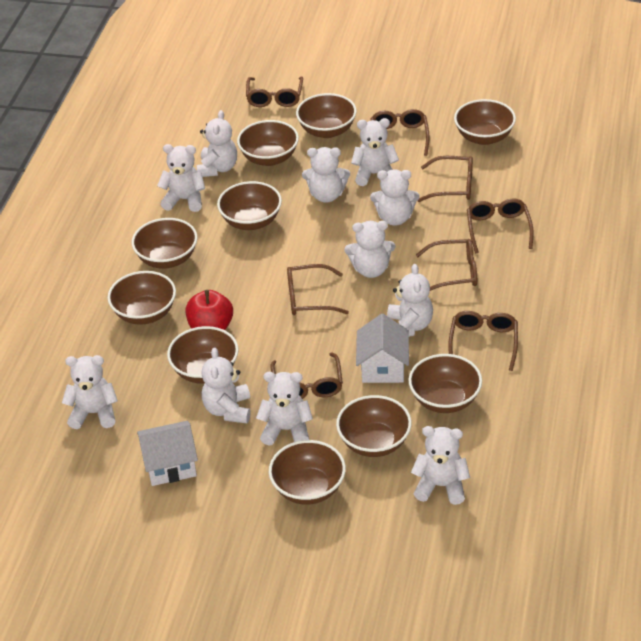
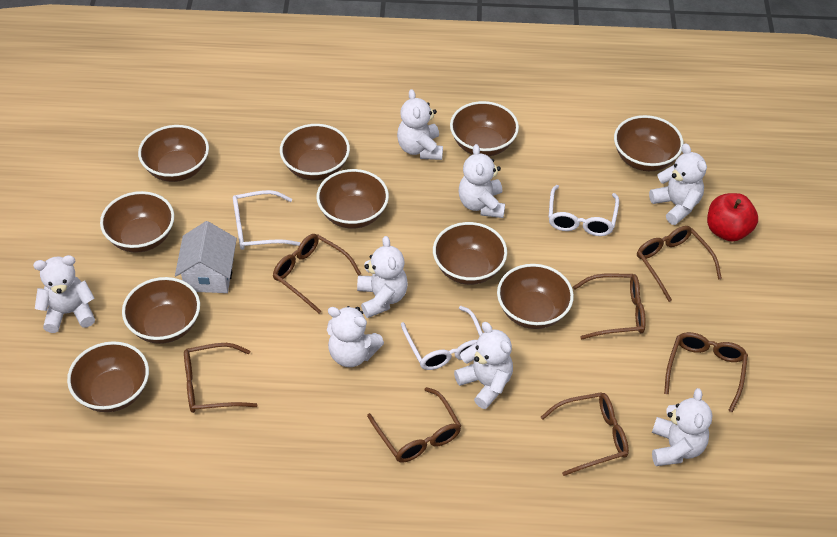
brown glasses: 8 -> 7
white glasses: 0 -> 3
white house: 2 -> 1
white teddy bear: 11 -> 8

